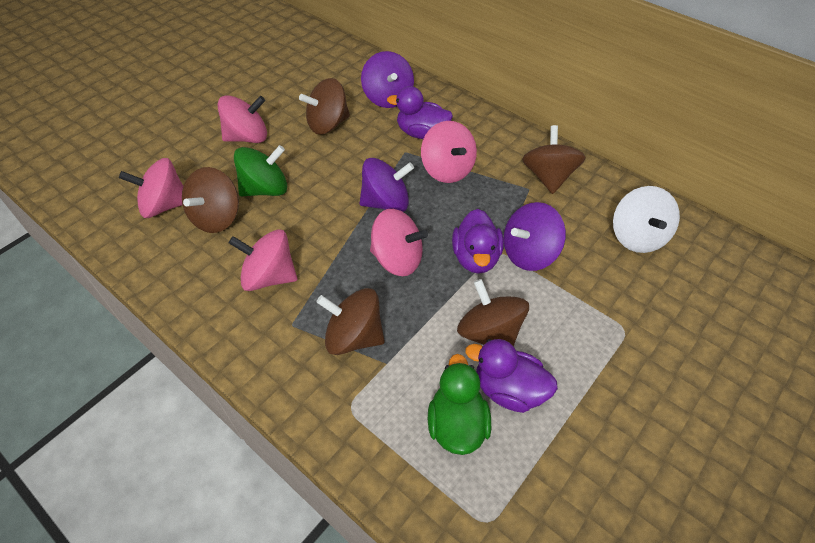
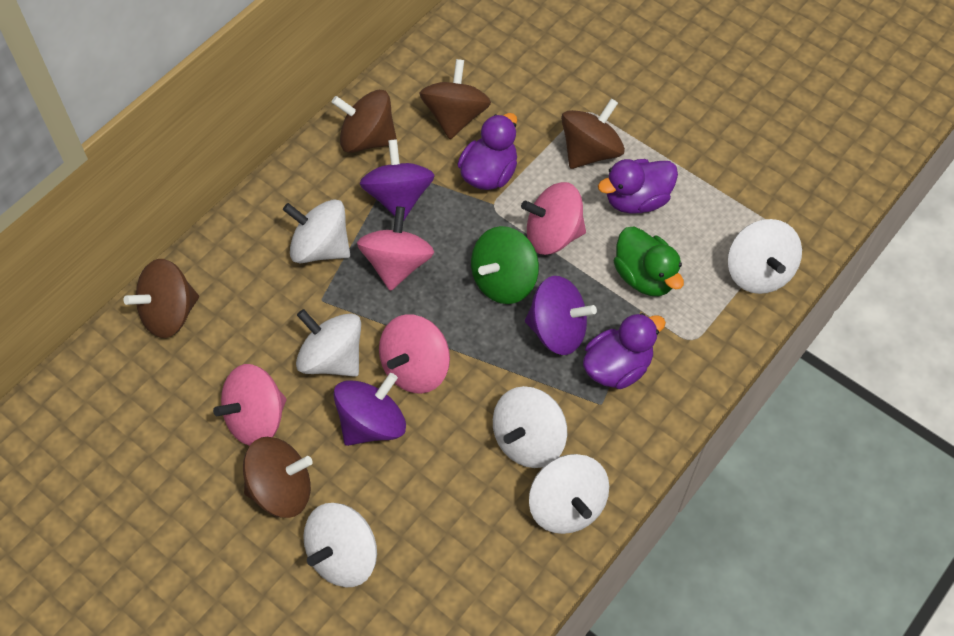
pink spinning top: 5 -> 4
white spinning top: 1 -> 6

